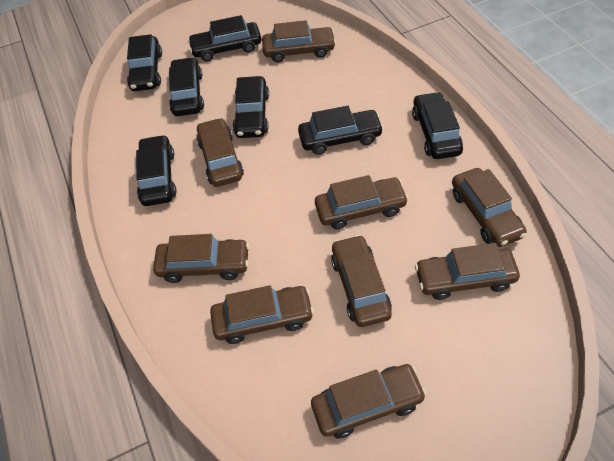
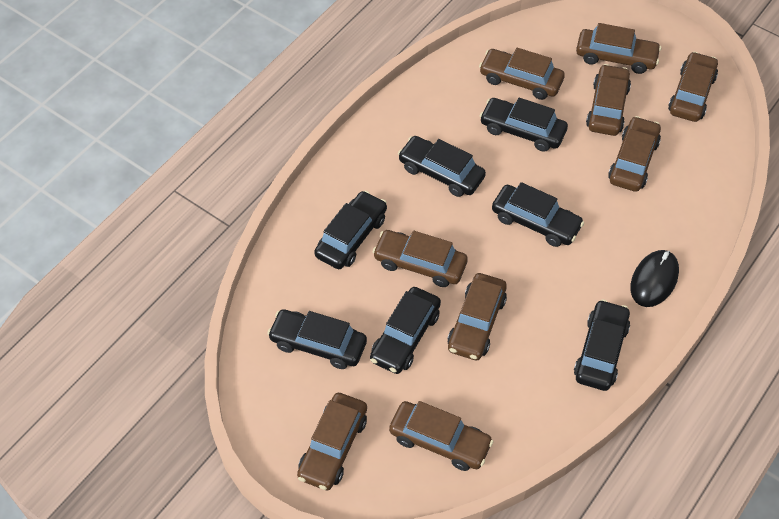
black mouse: 0 -> 1

